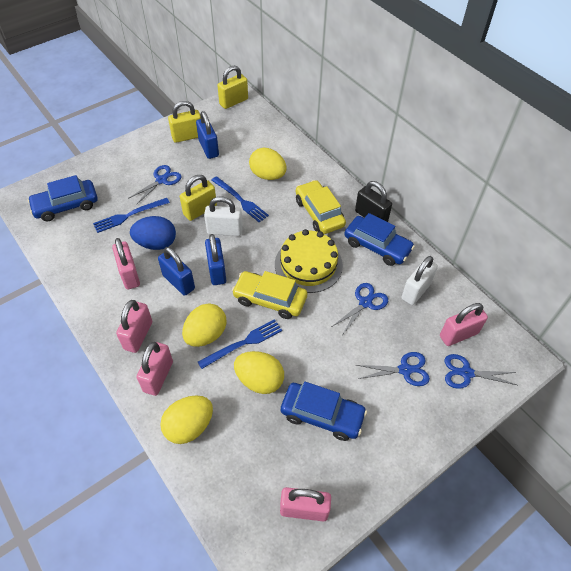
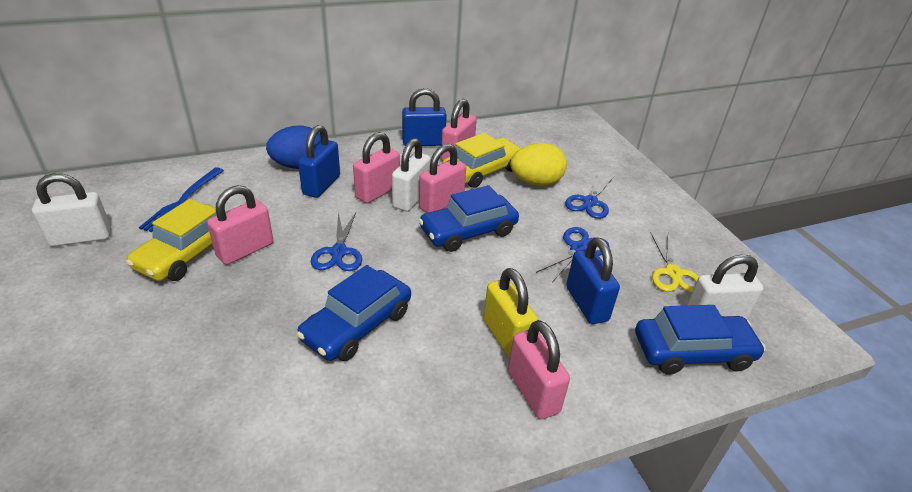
black padlock: 1 -> 0
blue fork: 3 -> 1
blue scissors: 4 -> 3
white padlock: 2 -> 3
yellow cake: 1 -> 0
yellow egg: 4 -> 1
yellow padlock: 3 -> 1
yellow scissors: 0 -> 1

